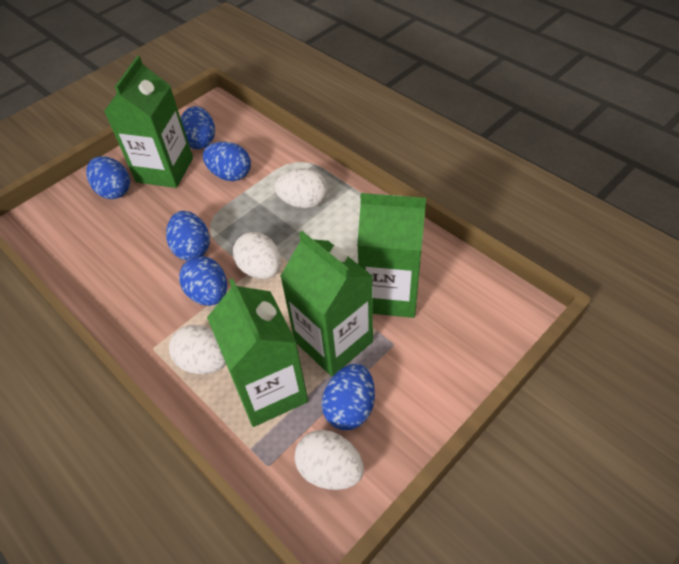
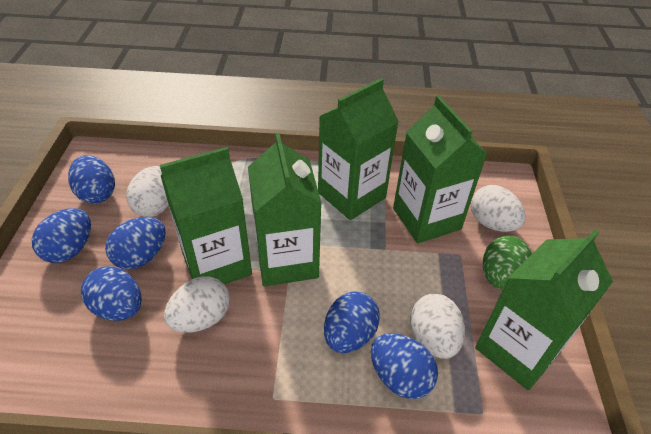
green carton: 4 -> 5
green egg: 0 -> 1

